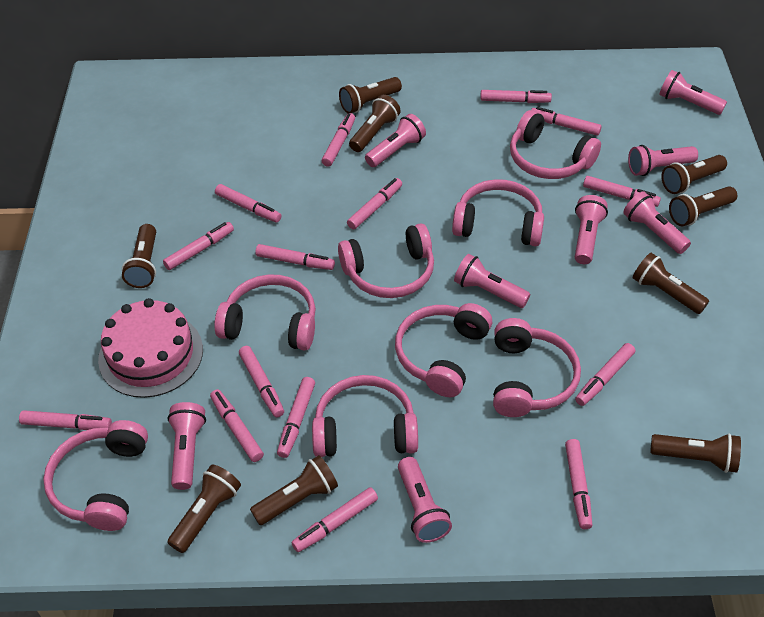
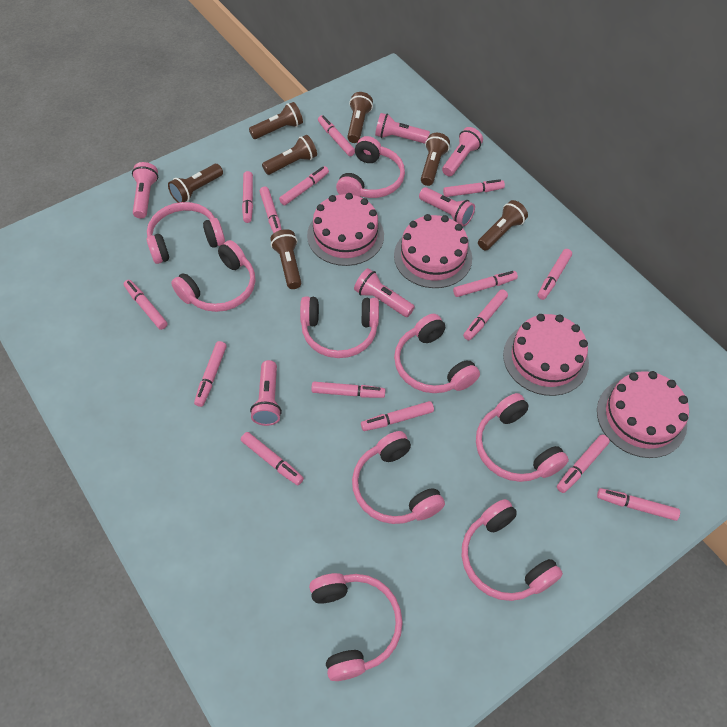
brown flashlight: 9 -> 7
pink cake: 1 -> 4
pink flashlight: 8 -> 6
pink headphones: 8 -> 9

